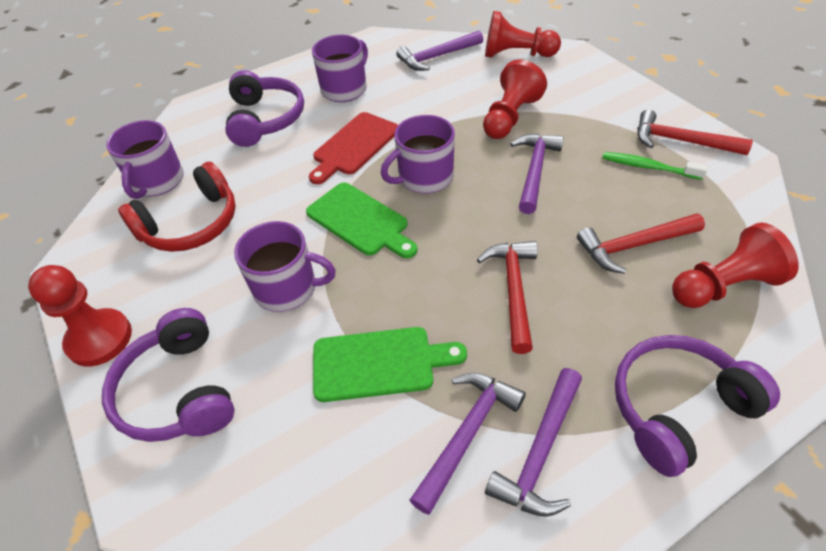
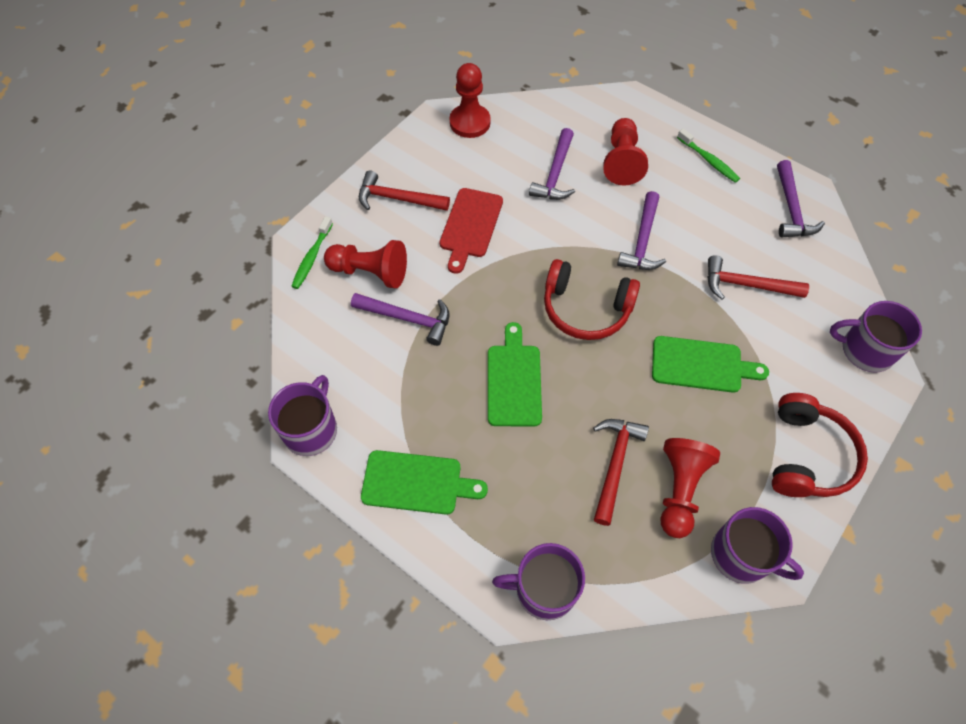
green cutting board: 2 -> 3
green toothbrush: 1 -> 2
purple headphones: 3 -> 0
red headphones: 1 -> 2

